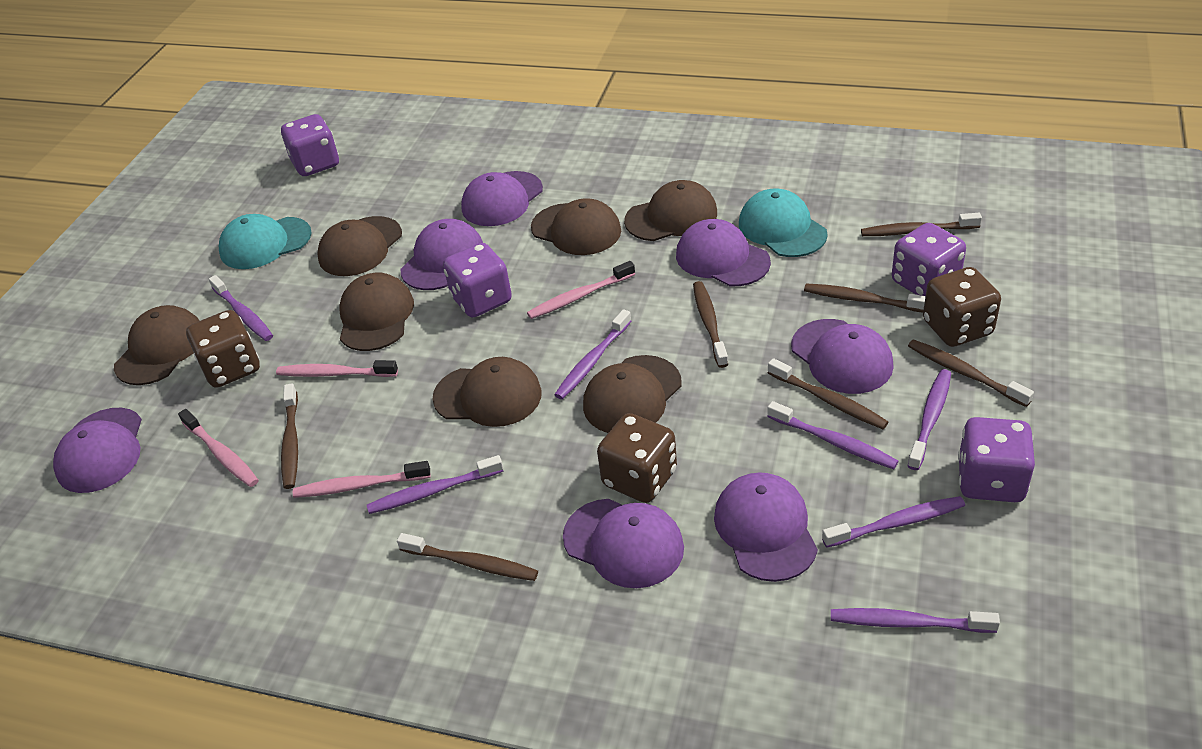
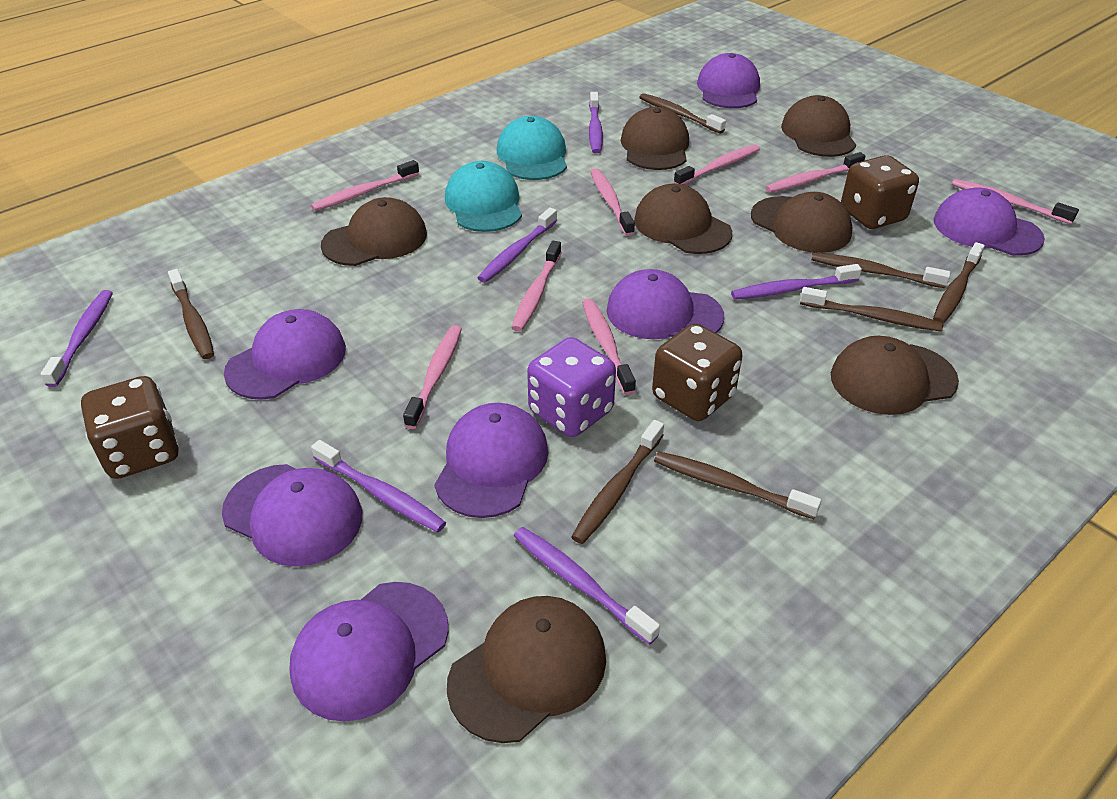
pink toothbrush: 4 -> 8
purple dice: 4 -> 1
purple toothbrush: 7 -> 6

